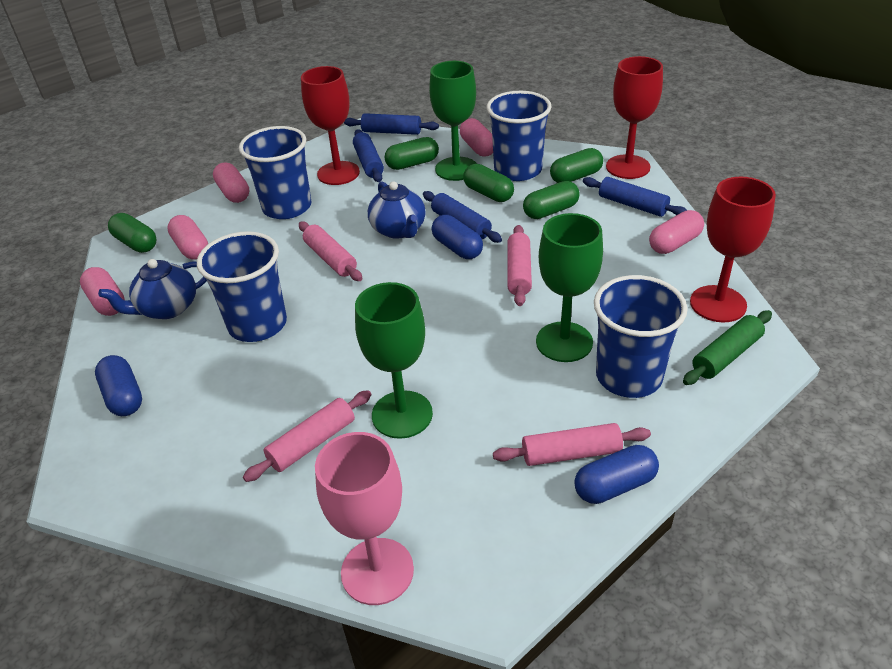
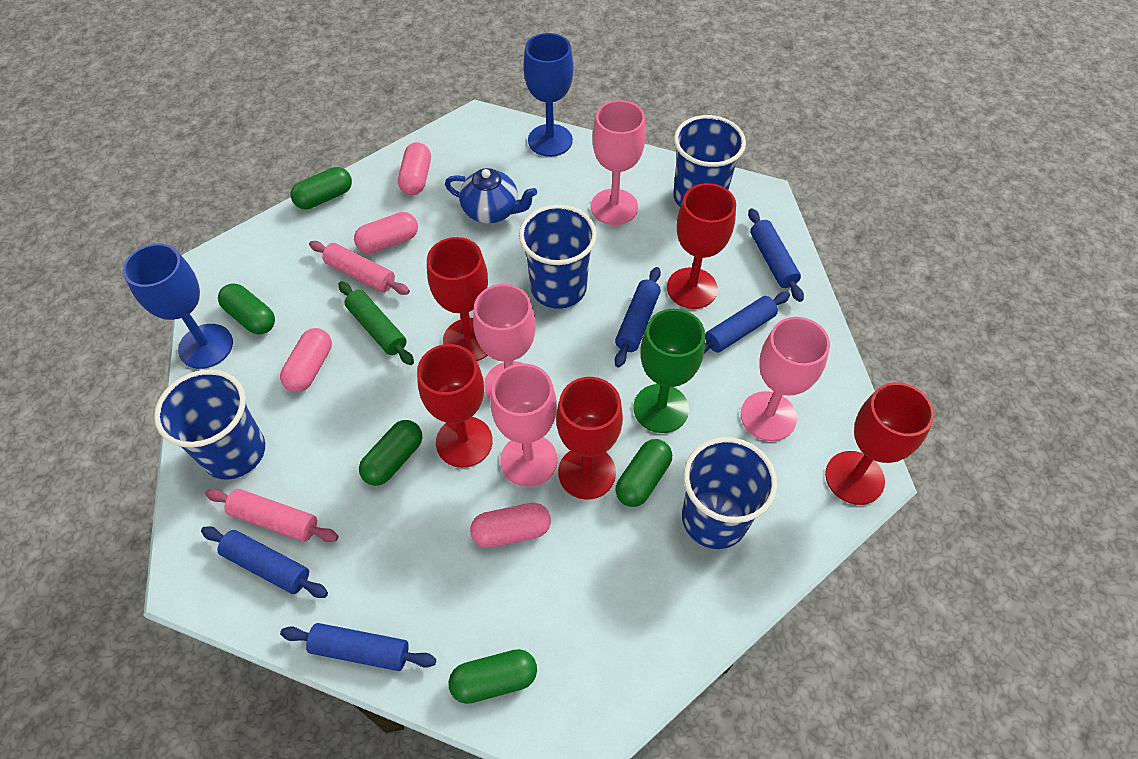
blue capsule: 3 -> 0
blue goblet: 0 -> 2
blue rolling pin: 4 -> 5
blue teapot: 2 -> 1
green goblet: 3 -> 1
pink capsule: 5 -> 4
pink goblet: 1 -> 4
pink rolling pin: 4 -> 2
red goblet: 3 -> 5

